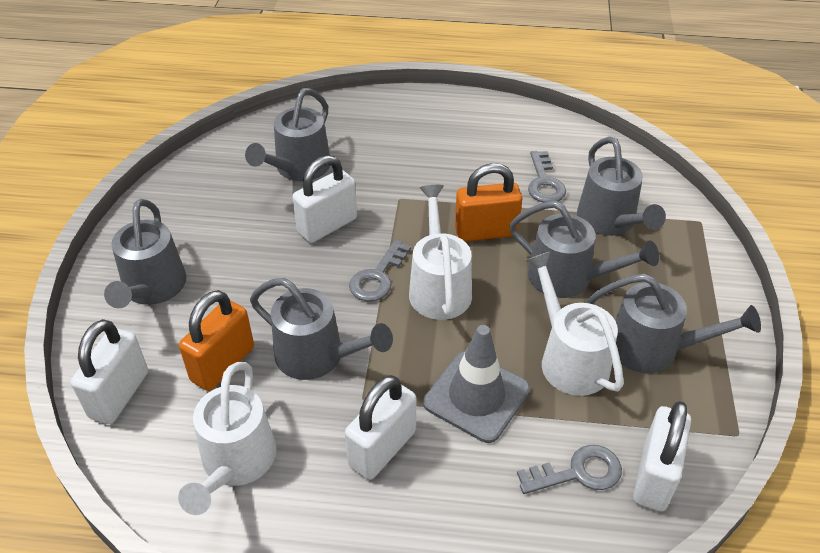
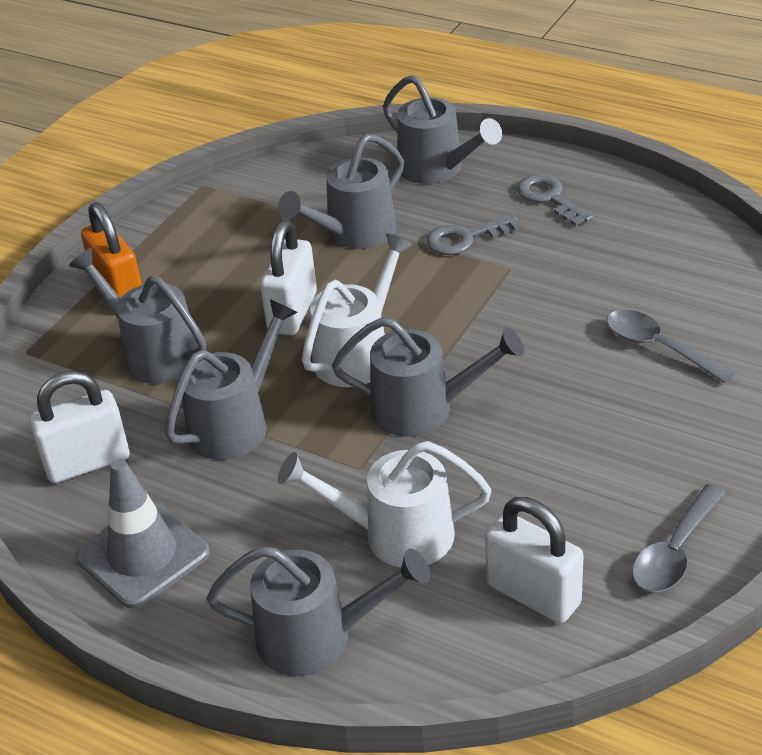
grey key: 3 -> 2
grey spoon: 0 -> 2
orange padlock: 2 -> 1
white padlock: 4 -> 3
white watering can: 3 -> 2

